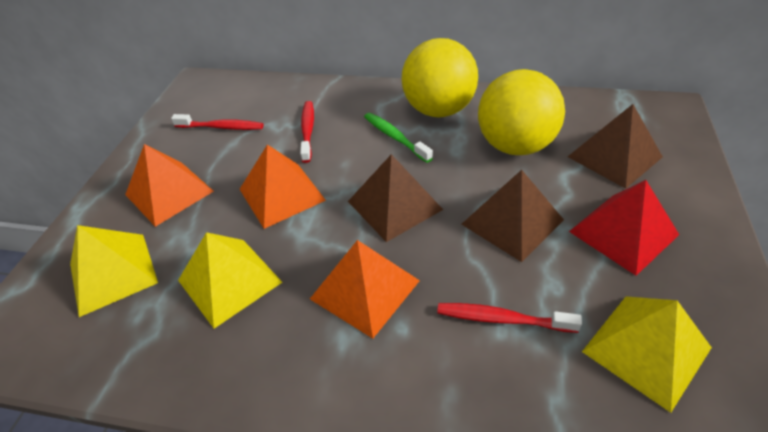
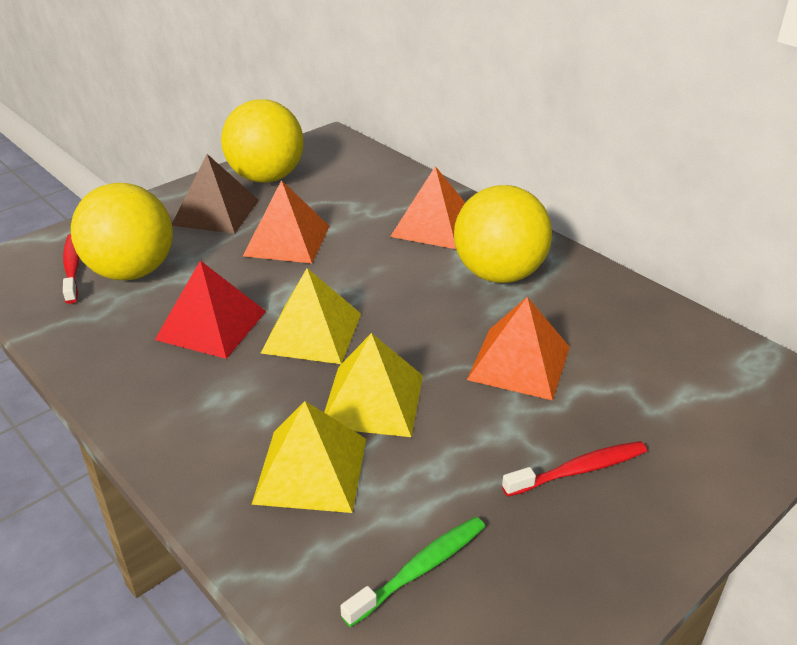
brown pyramid: 3 -> 1
red toothbrush: 3 -> 2
yellow ball: 2 -> 3

